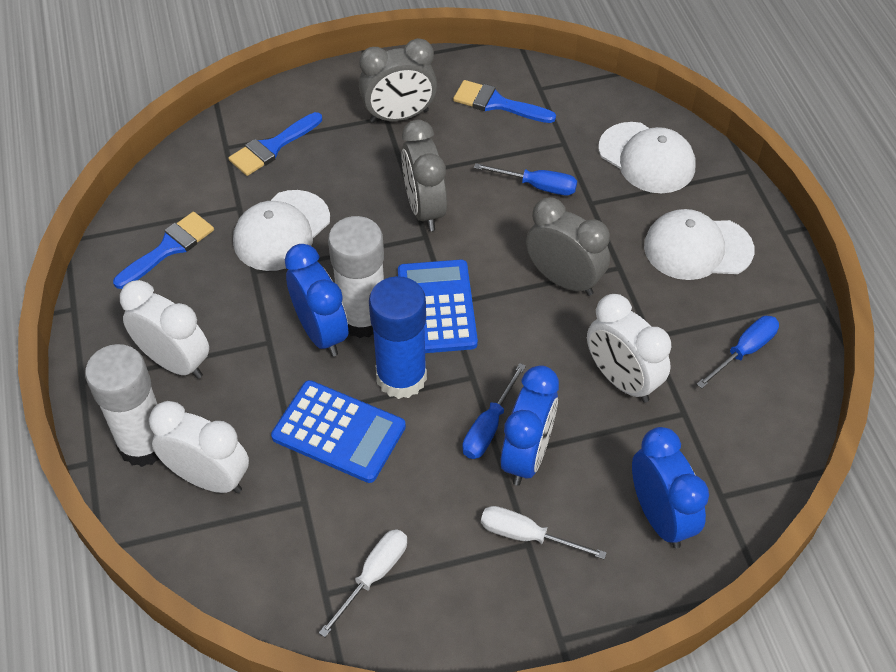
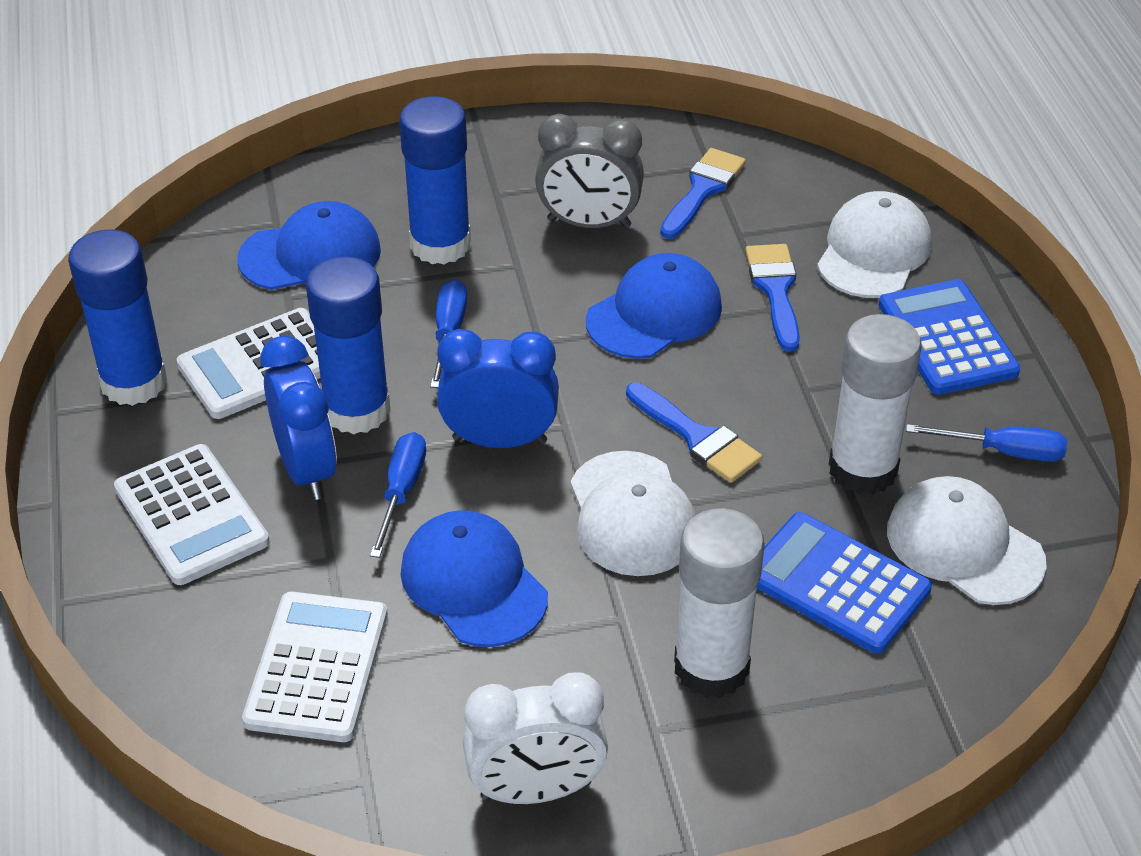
blue cap: 0 -> 3
blue clock: 3 -> 2
blue glue stick: 1 -> 3
grey clock: 3 -> 1
white calculator: 0 -> 3
white clock: 3 -> 1
white screwdriver: 2 -> 0

